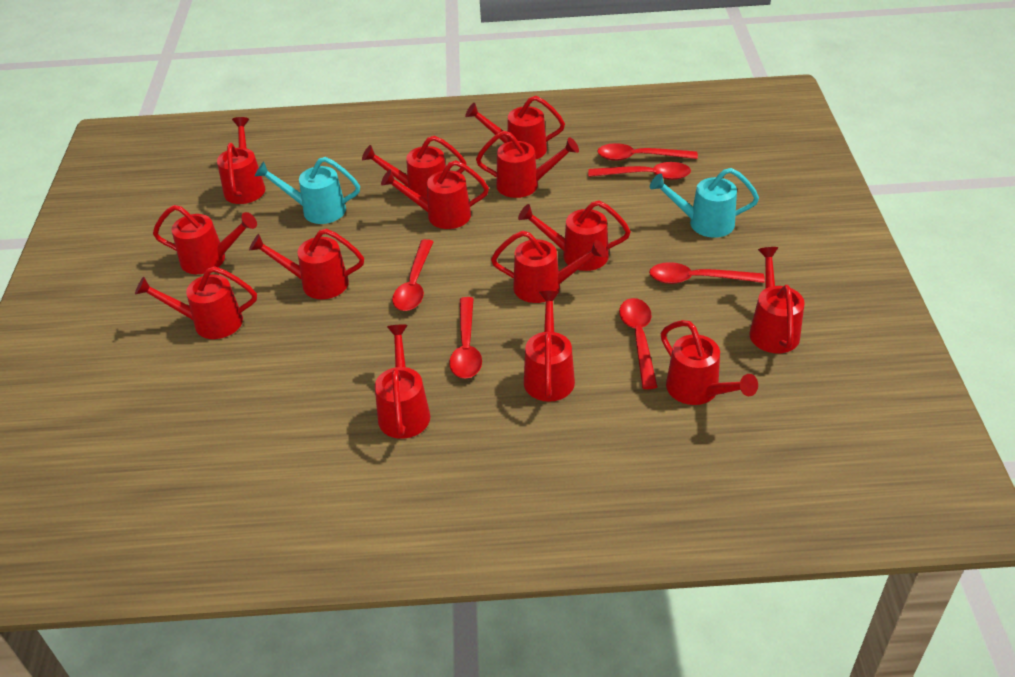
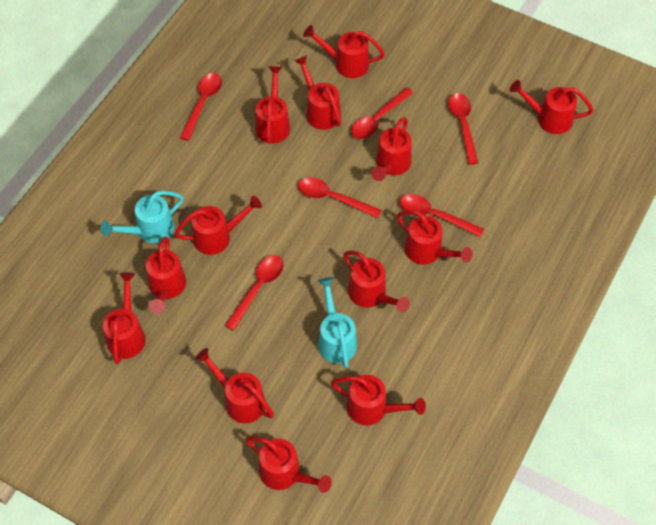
red watering can: 14 -> 13

